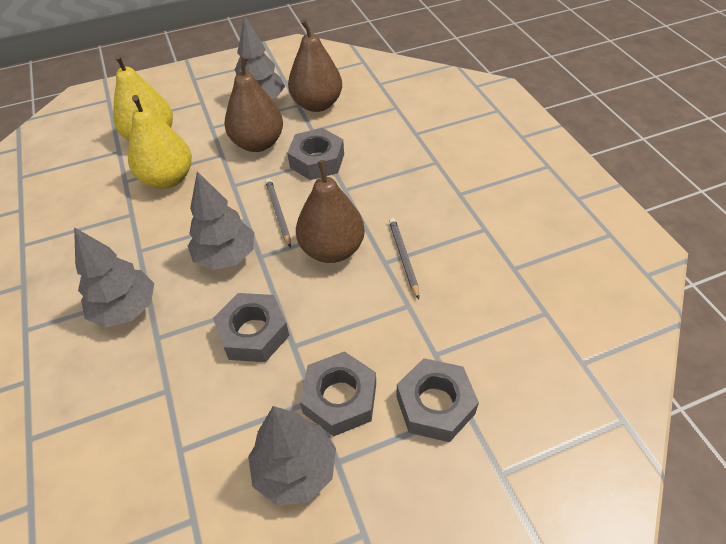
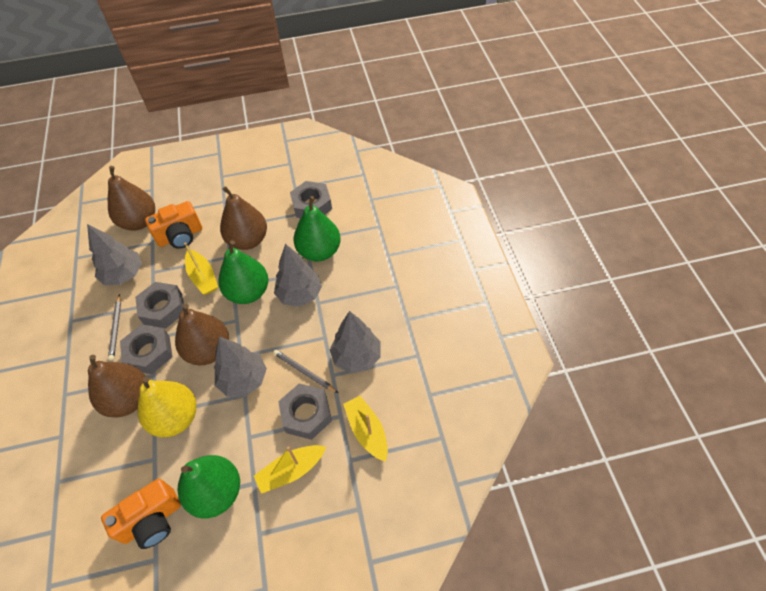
brown pear: 3 -> 4
green pear: 0 -> 3
orange camera: 0 -> 2
yellow boat: 0 -> 3
yellow pear: 2 -> 1

